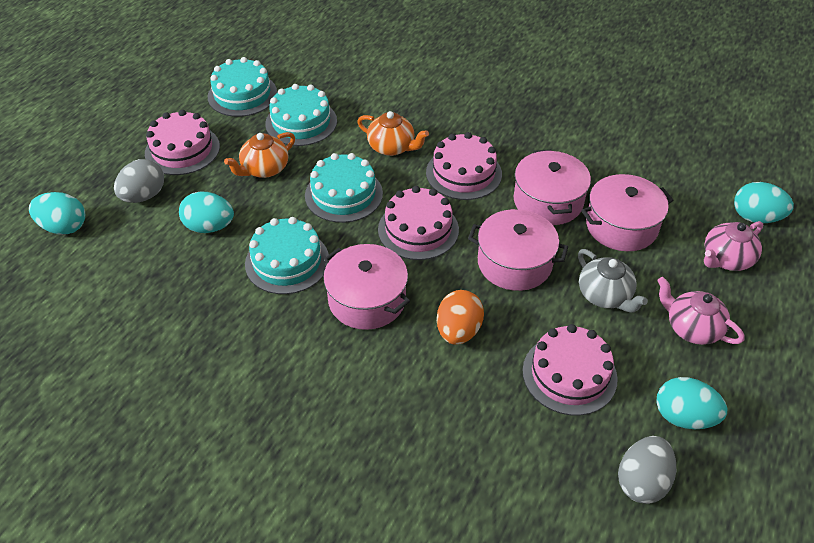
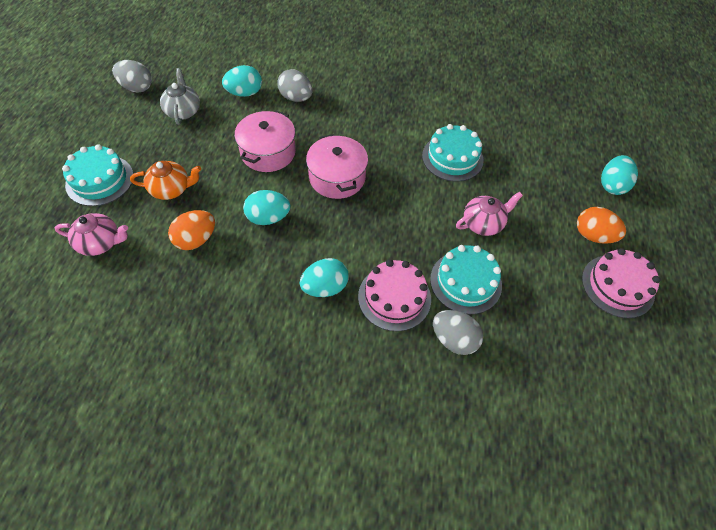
grey egg: 2 -> 3
orange egg: 1 -> 2
orange teapot: 2 -> 1
pink cake: 4 -> 2
pink pot: 4 -> 2
turquoise cake: 4 -> 3

